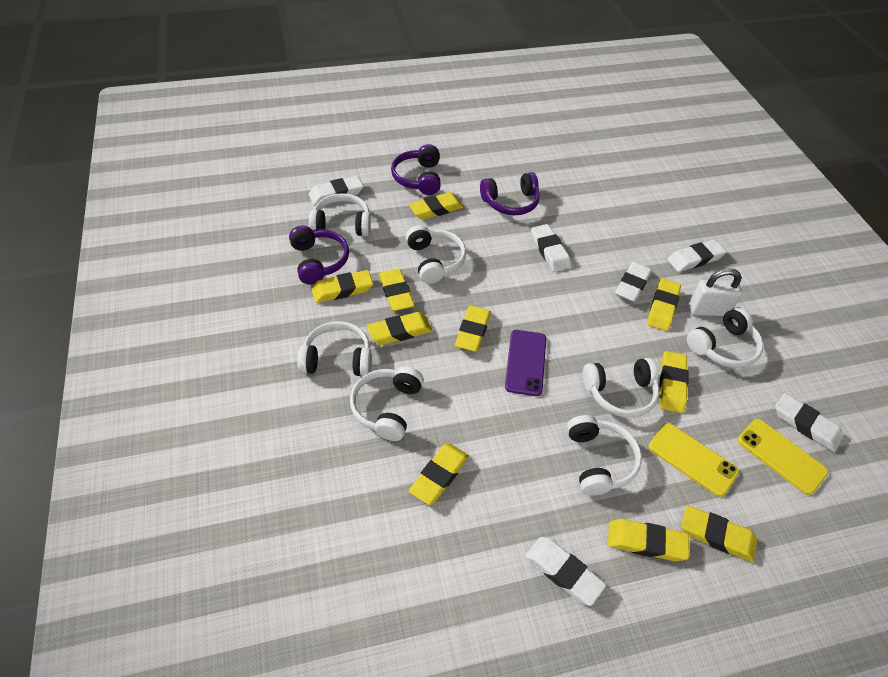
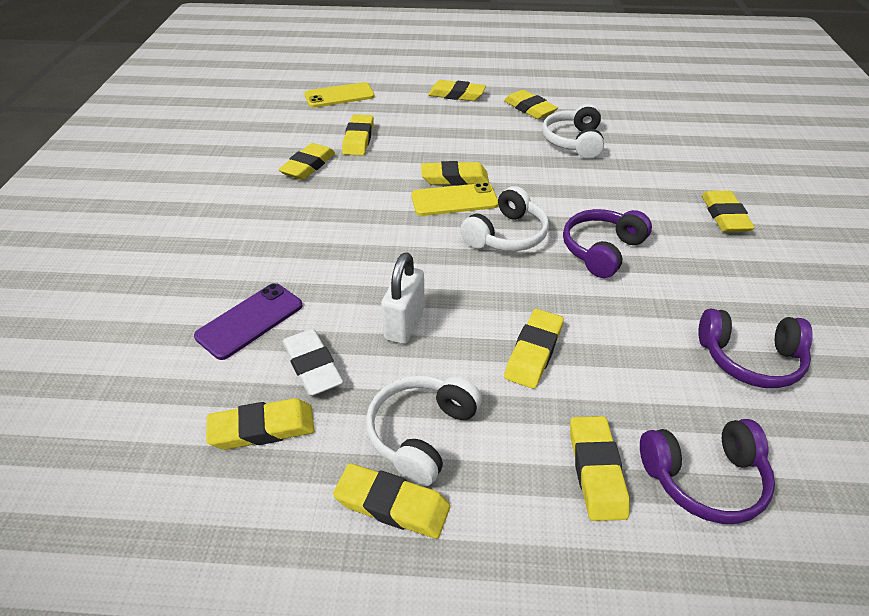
white eraser: 6 -> 1
white headphones: 7 -> 3

